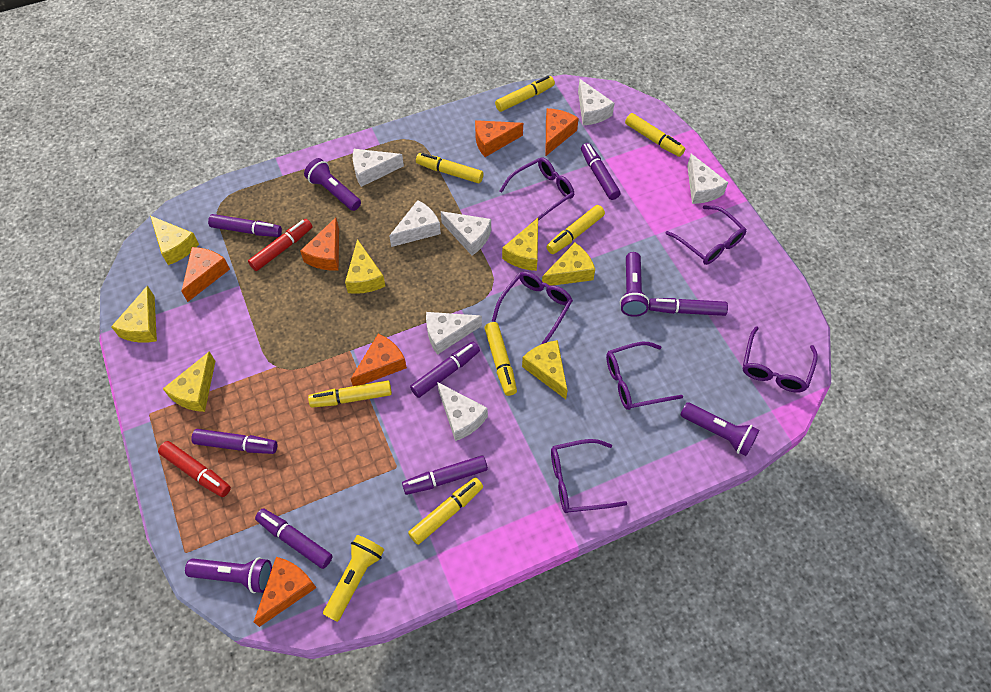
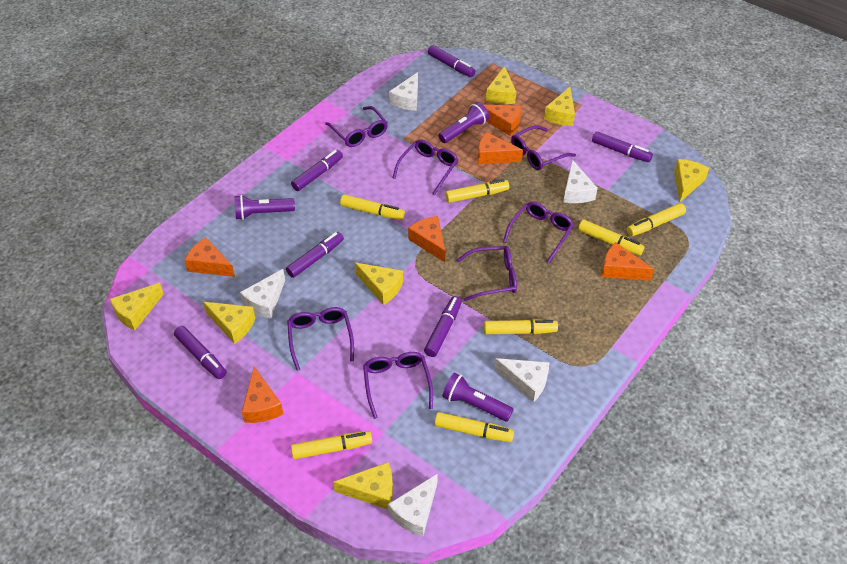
purple flashlight: 4 -> 3
purple glasses: 6 -> 7
purple marker: 7 -> 6
red marker: 2 -> 0
white cheese: 7 -> 5
yellow flashlight: 1 -> 0

